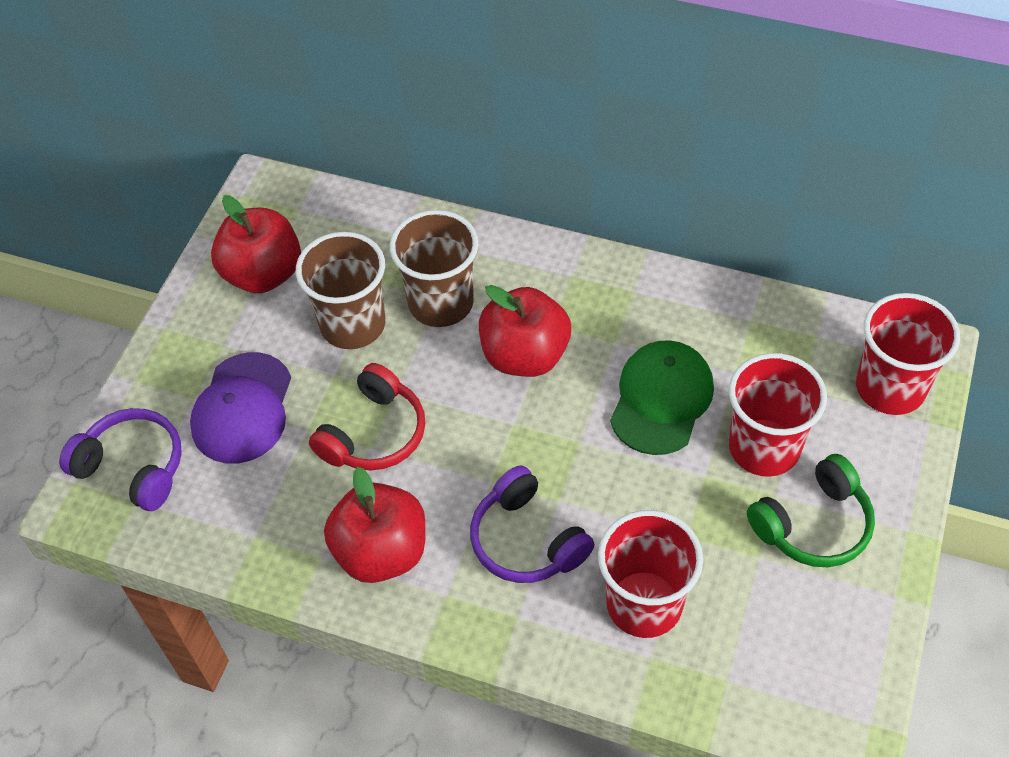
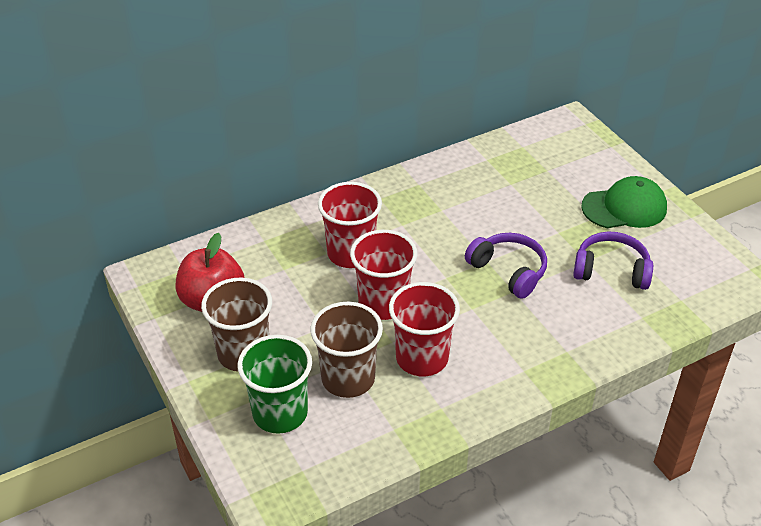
green cup: 0 -> 1
green headphones: 1 -> 0
purple cap: 1 -> 0
red apple: 3 -> 1
red headphones: 1 -> 0

